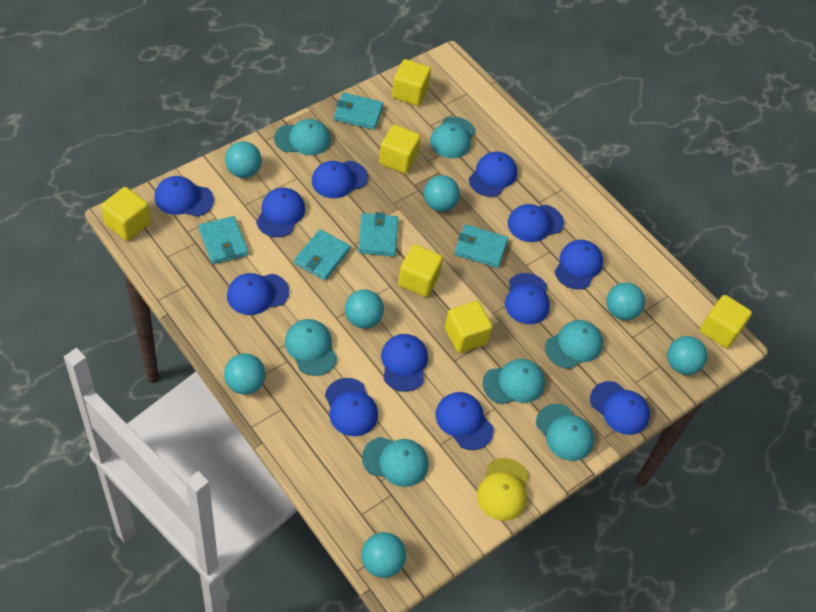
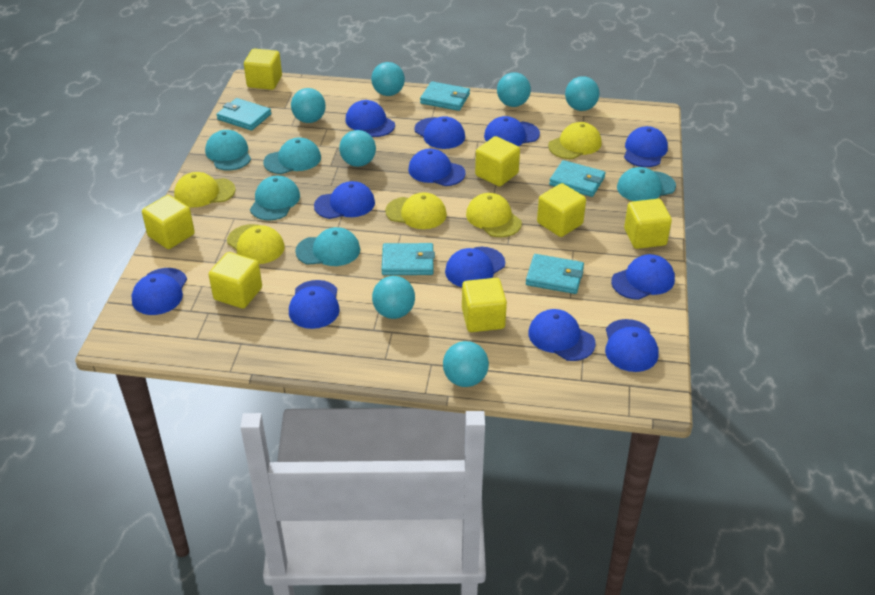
turquoise cap: 7 -> 5
yellow cap: 1 -> 5
yellow cube: 6 -> 7

